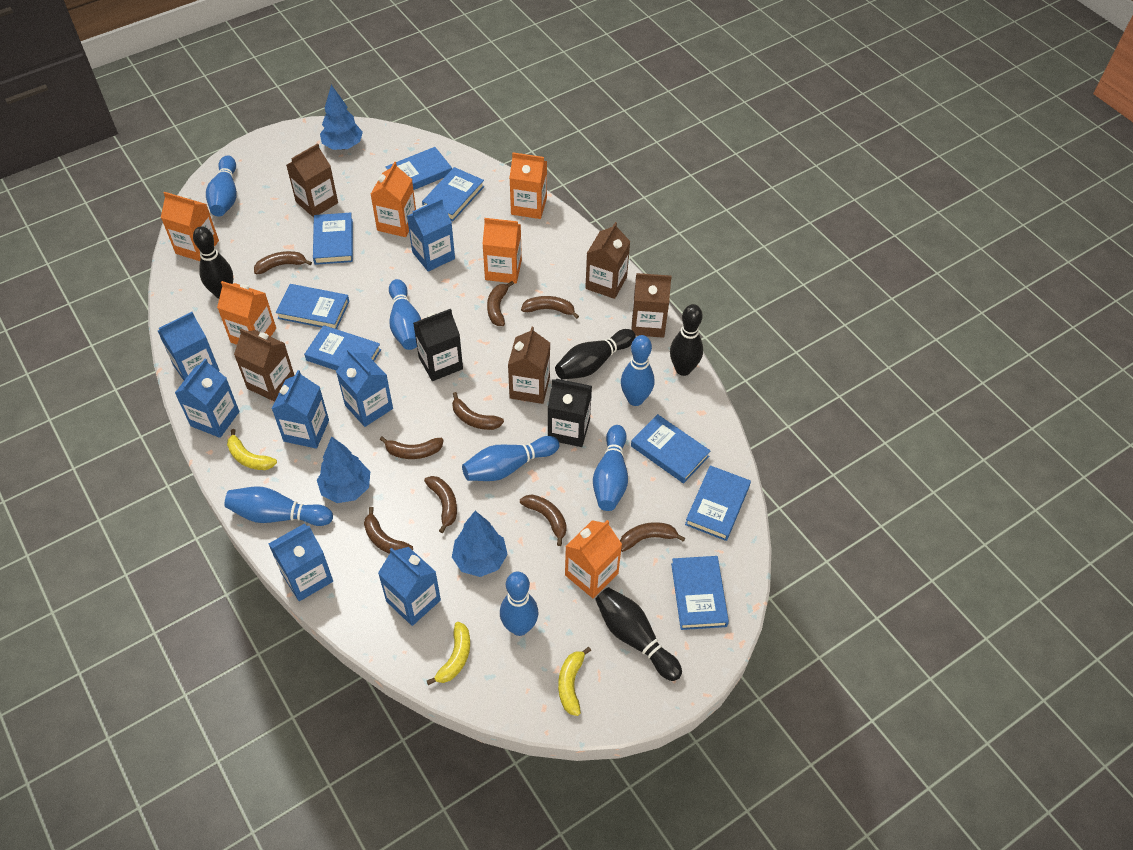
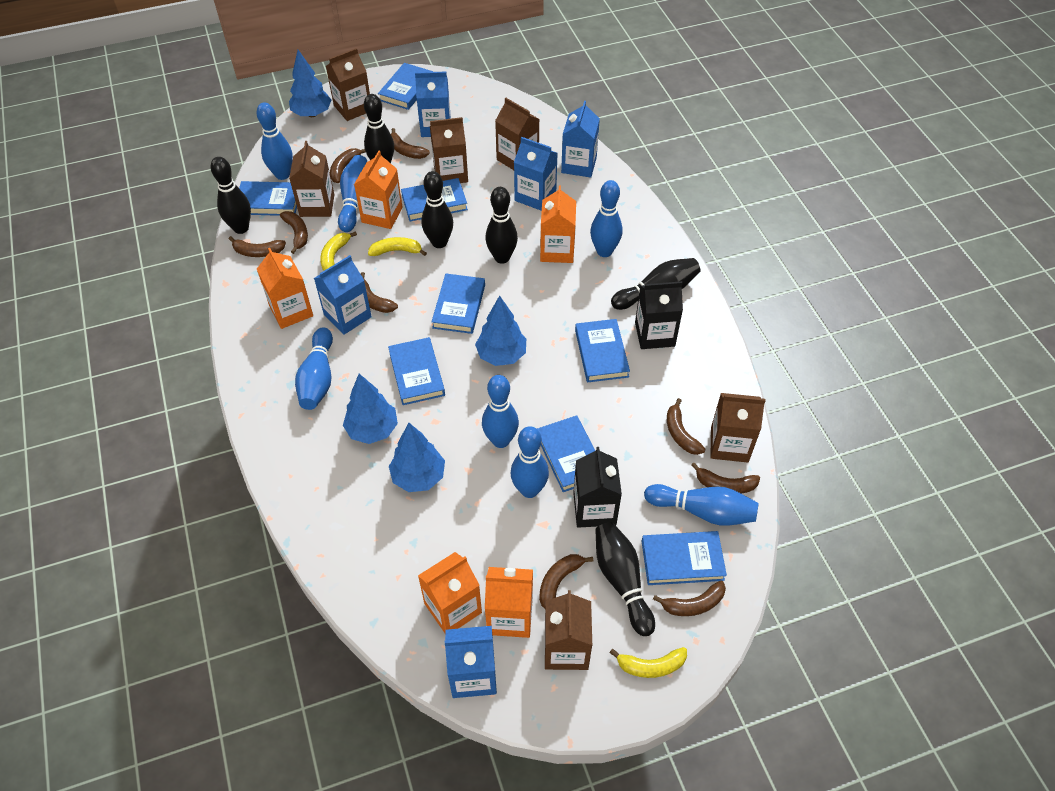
black bowling pin: 4 -> 6
blue carton: 7 -> 5
blue tree: 3 -> 4
brown carton: 5 -> 6
orange carton: 6 -> 5

